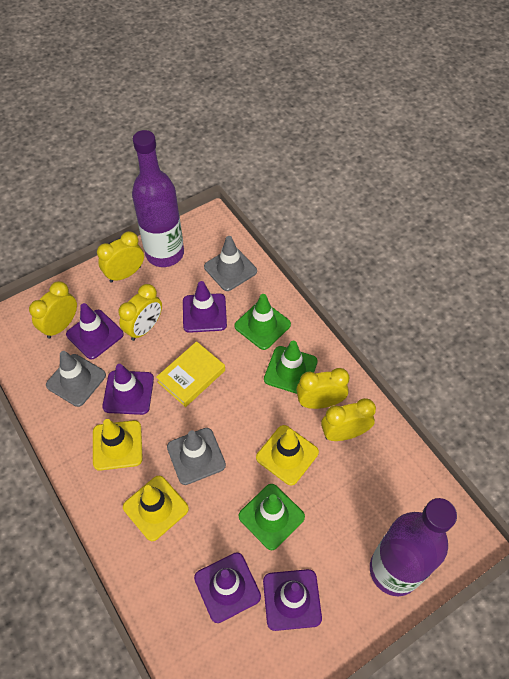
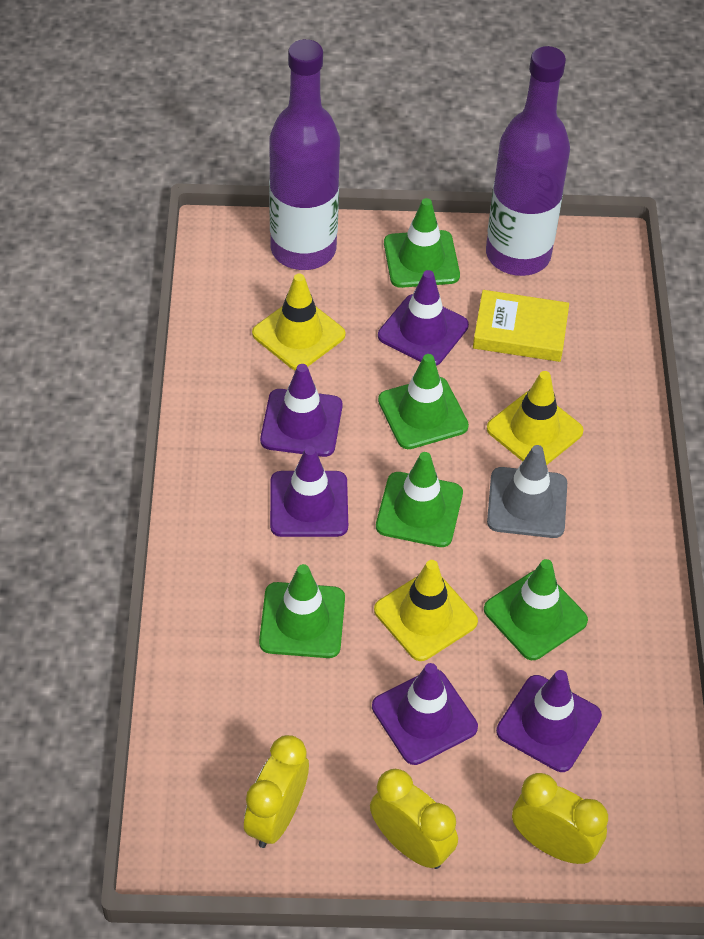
green traffic cone: 3 -> 5
grey traffic cone: 3 -> 1
yellow clock: 5 -> 3

